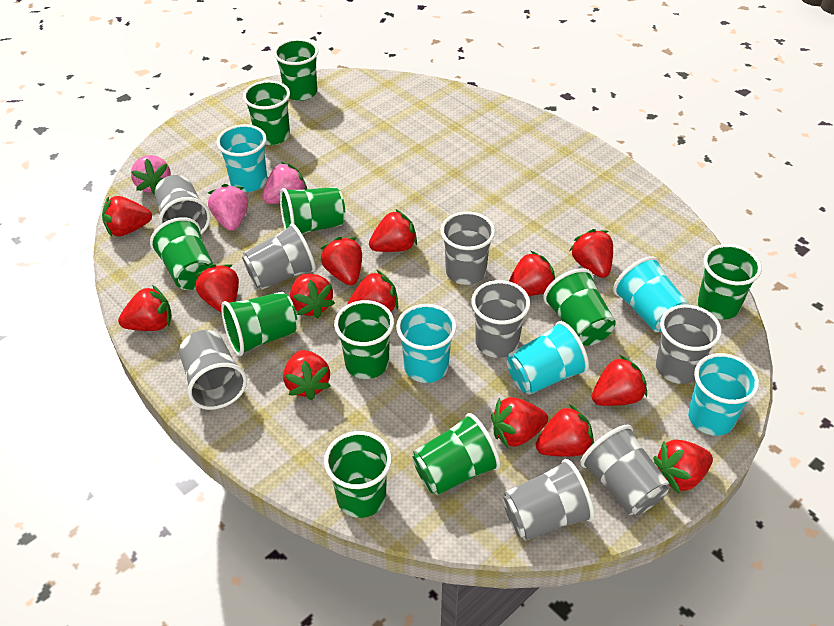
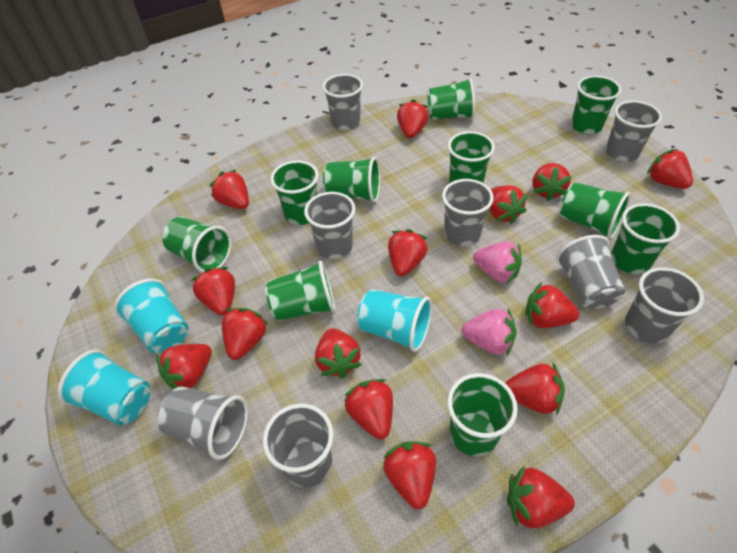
pink strawberry: 3 -> 2
red strawberry: 14 -> 15
turquoise cup: 5 -> 3

